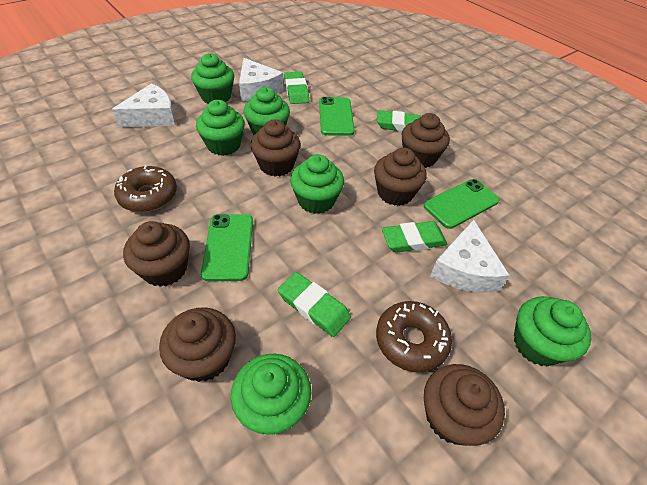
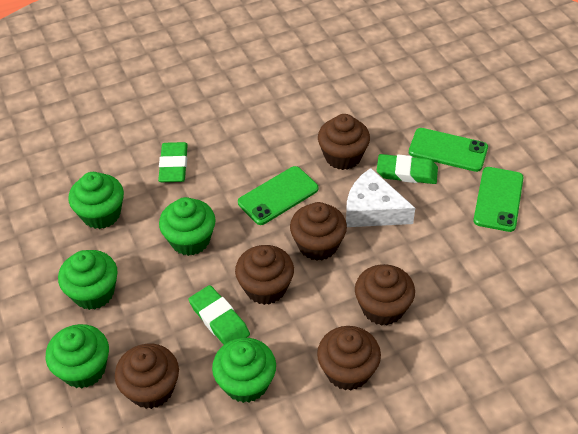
brown donut: 2 -> 0
green cupcake: 6 -> 5
green eraser: 4 -> 3
white cheese: 3 -> 1

